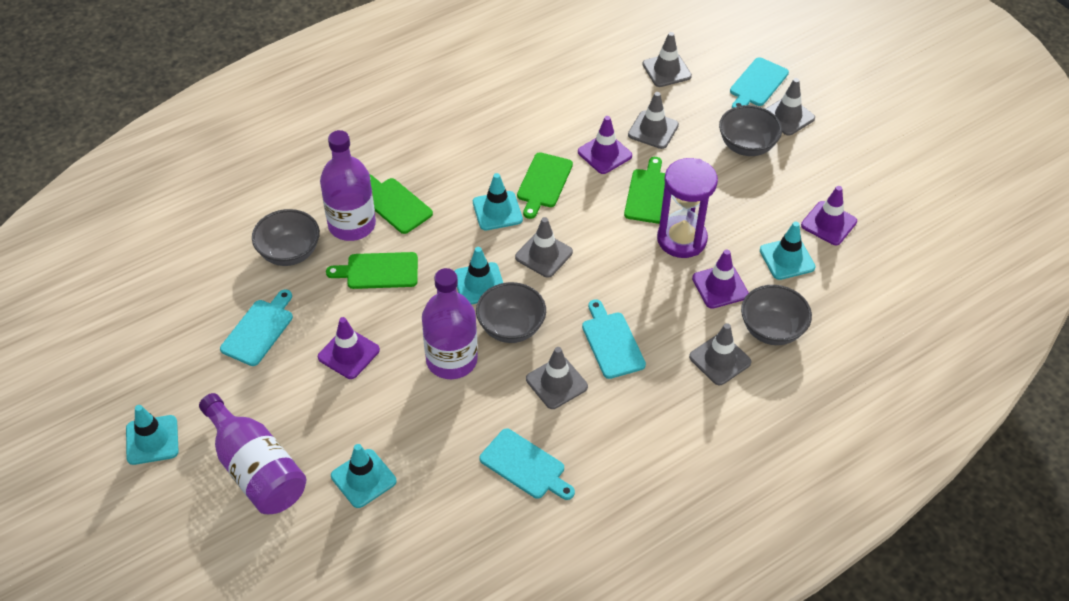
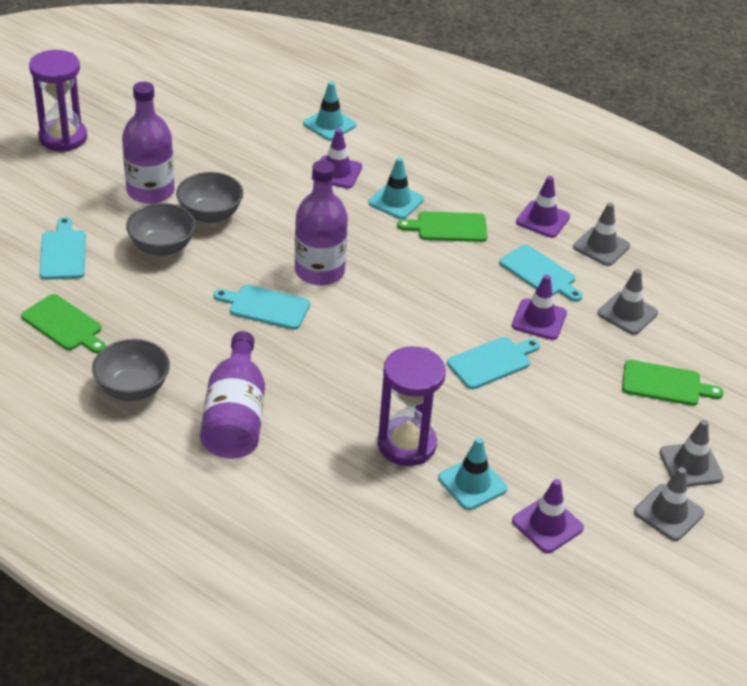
green cutting board: 4 -> 3
grey bowl: 4 -> 3
grey traffic cone: 6 -> 4
purple hourglass: 1 -> 2
turquoise traffic cone: 5 -> 3

